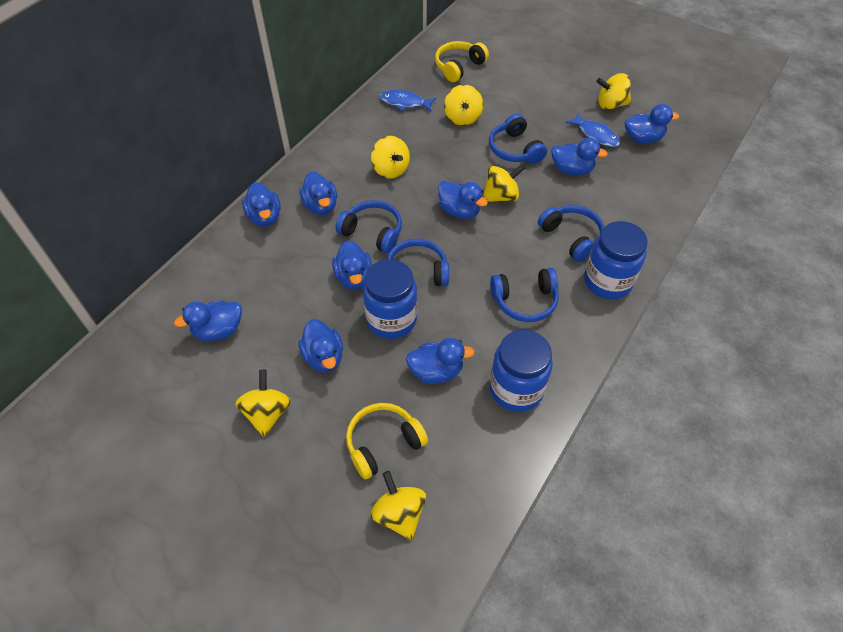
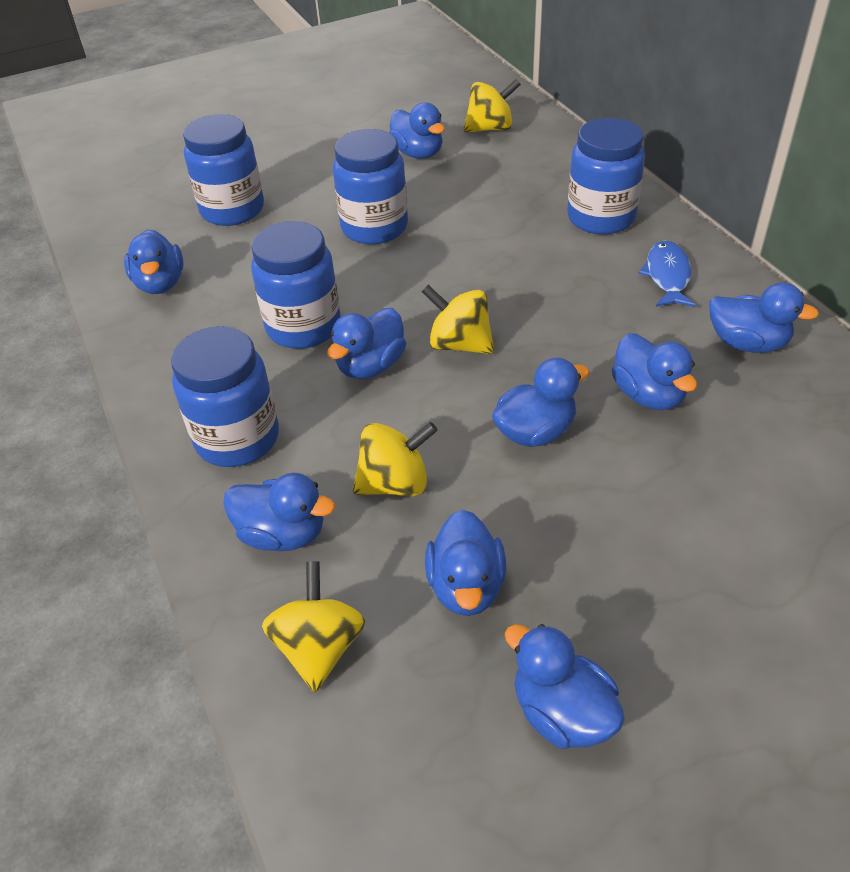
blue fish: 2 -> 1
blue headphones: 5 -> 0
blue jar: 3 -> 5
yellow headphones: 2 -> 0
yellow spinning top: 6 -> 4

